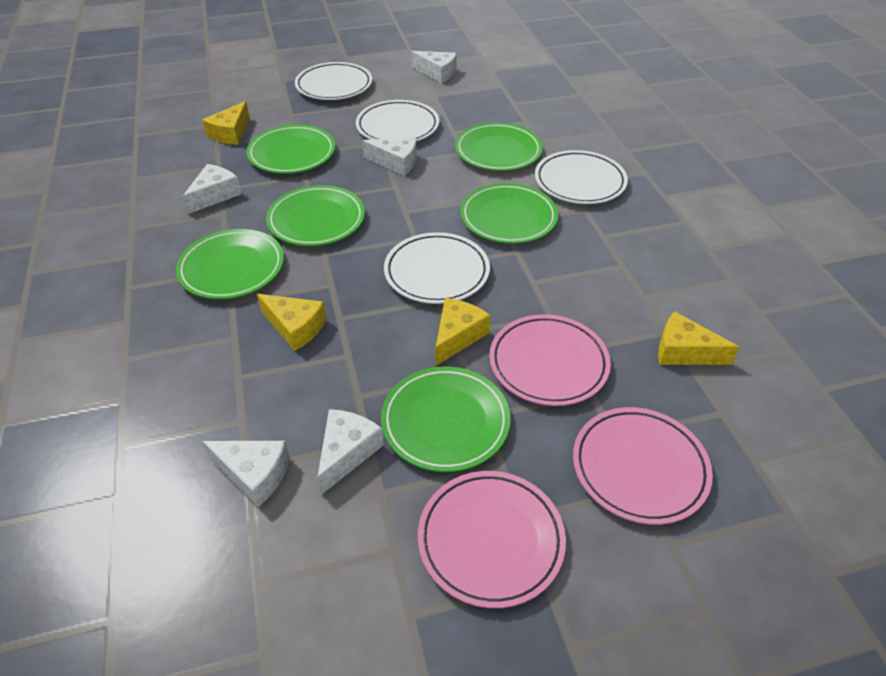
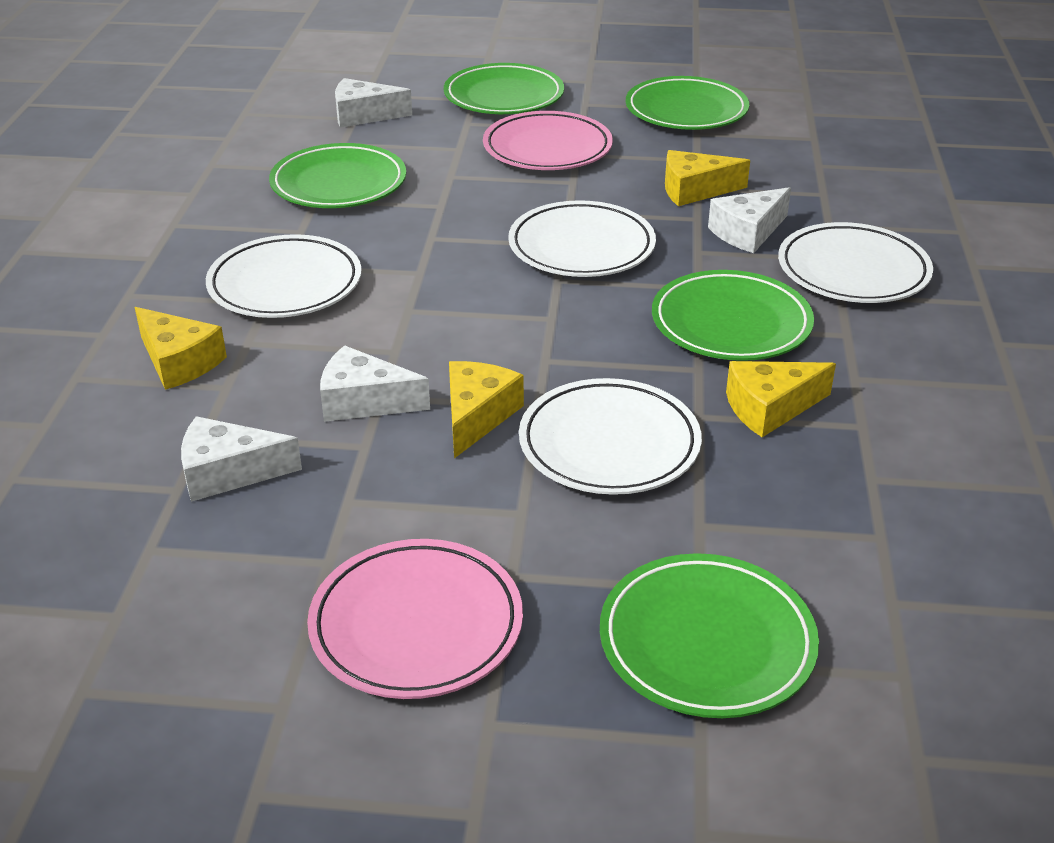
green plate: 6 -> 5
pink plate: 3 -> 2
white cheese: 5 -> 4

